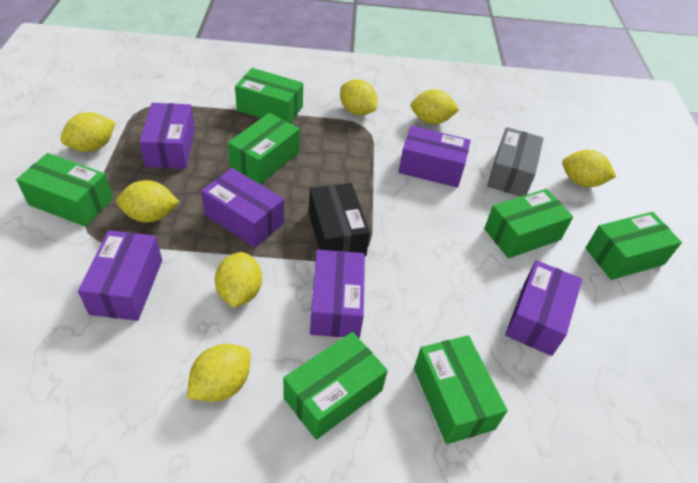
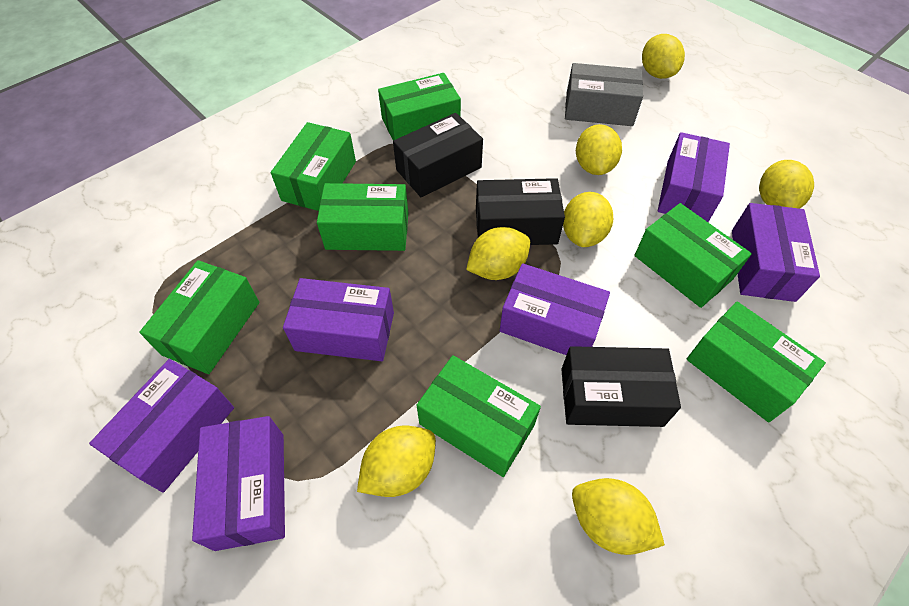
black box: 1 -> 3

